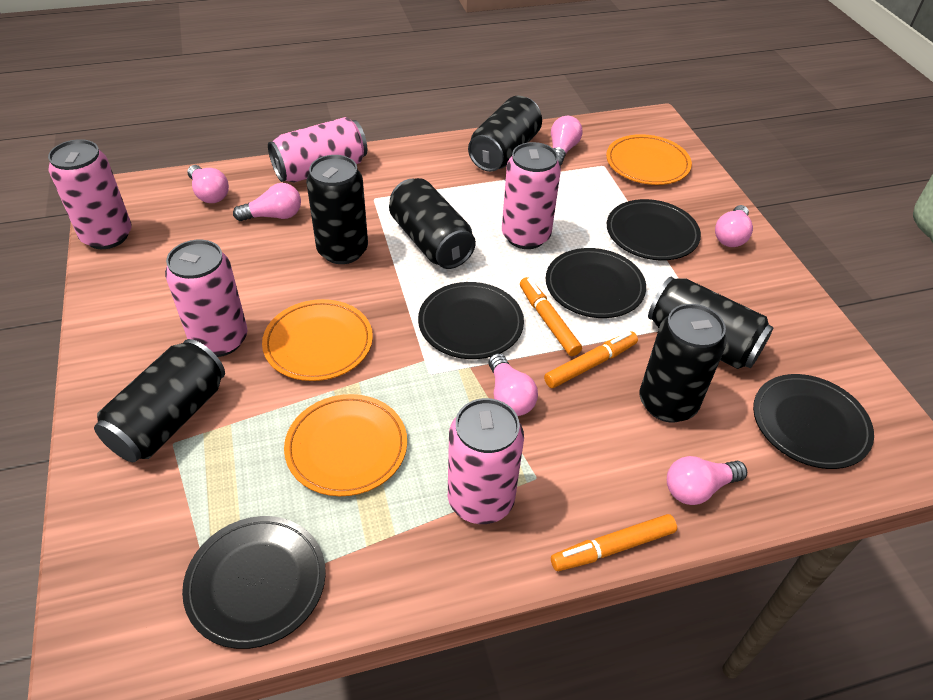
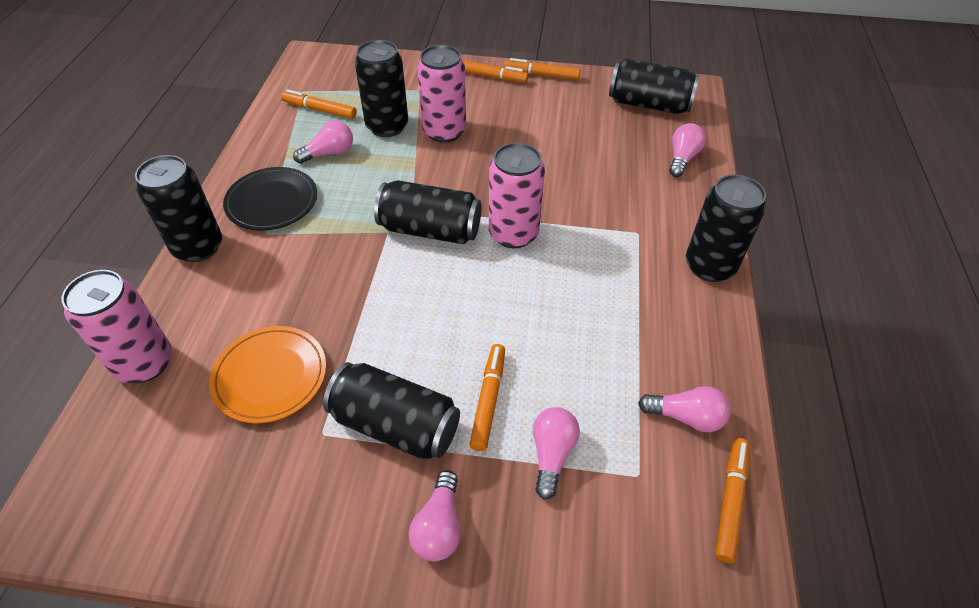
black plate: 5 -> 1
orange marker: 3 -> 5
orange plate: 3 -> 1
pink can: 5 -> 3
pink light bulb: 6 -> 5

